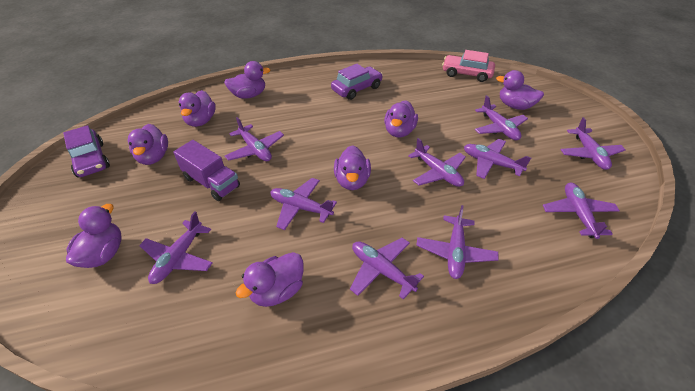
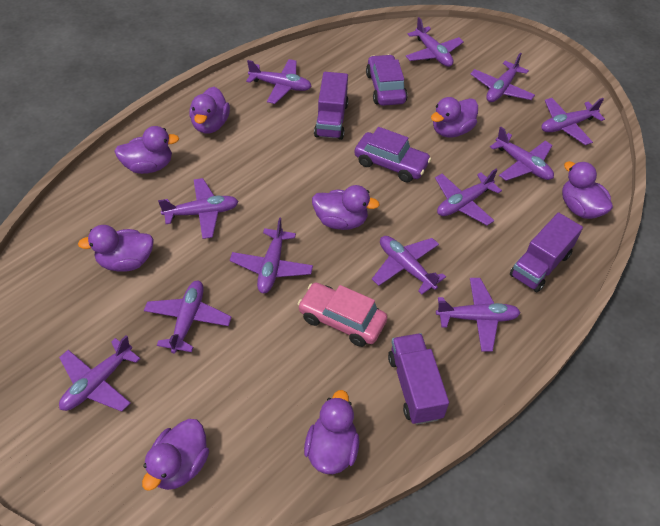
purple plane: 10 -> 12
purple truck: 1 -> 3

